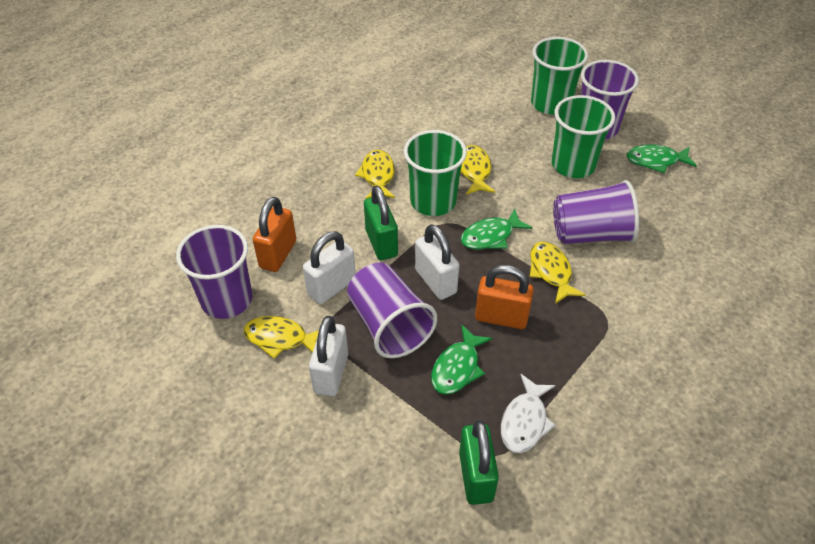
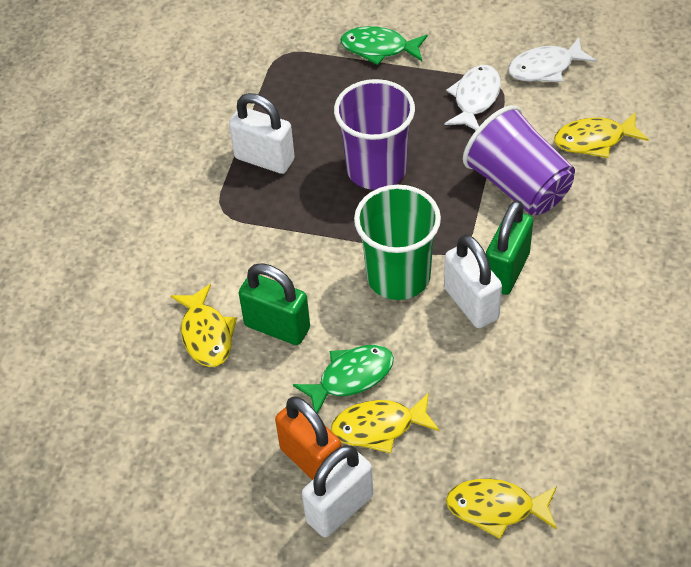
green cup: 3 -> 1
green fish: 3 -> 2
orange padlock: 2 -> 1
purple cup: 4 -> 2
white fish: 1 -> 2

